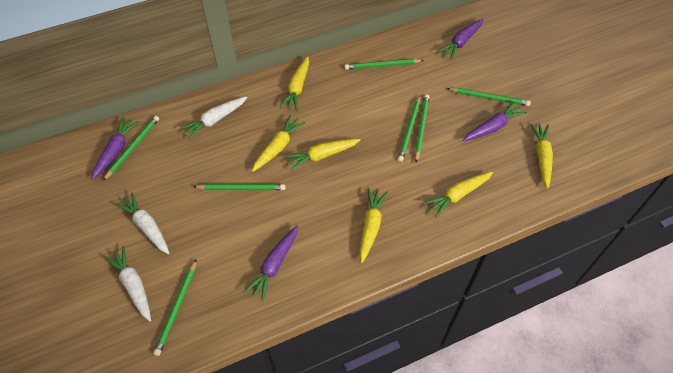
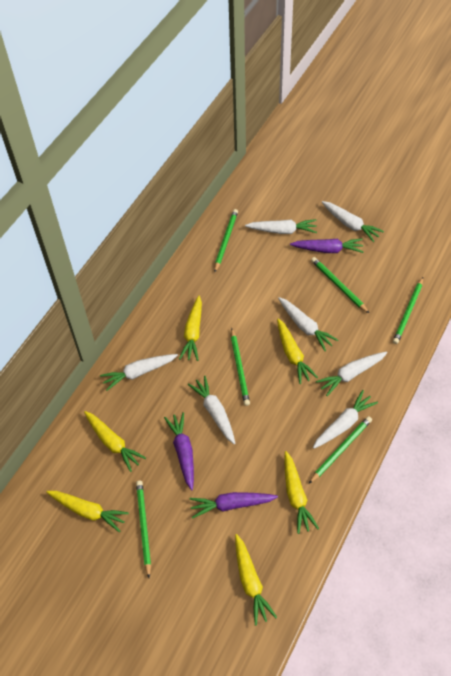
green pencil: 7 -> 6
purple carrot: 4 -> 3
white carrot: 3 -> 7

